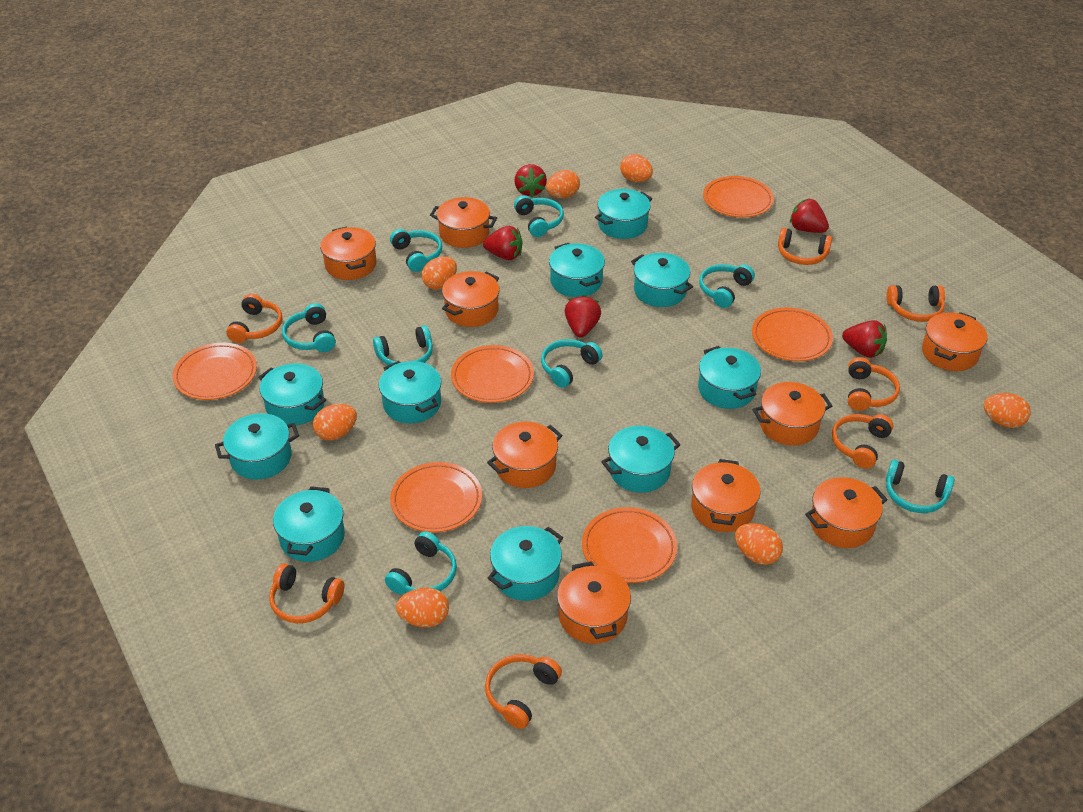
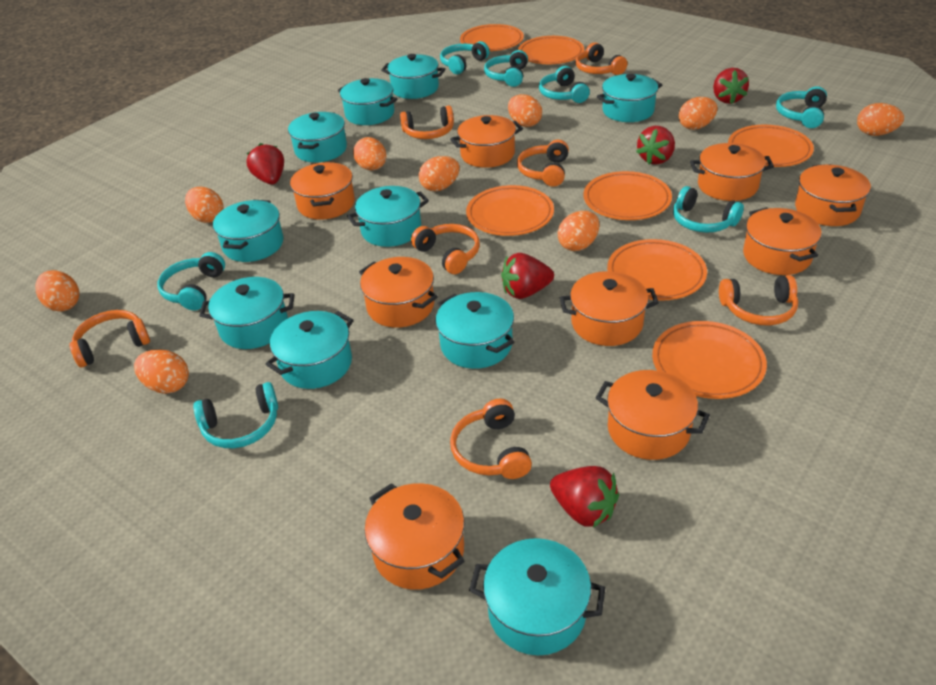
orange egg: 7 -> 9
orange plate: 6 -> 7
turquoise headphones: 8 -> 7

